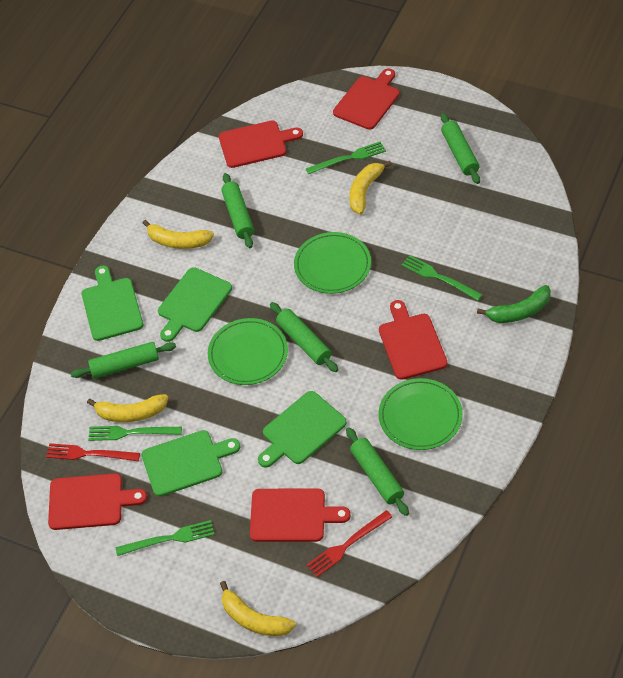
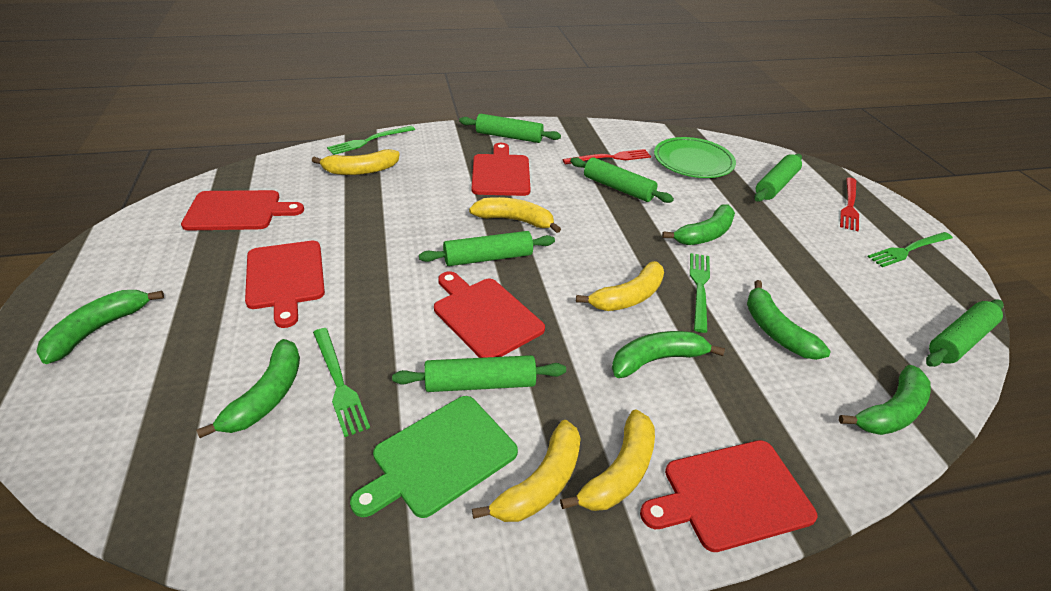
green banana: 1 -> 6
green cutting board: 4 -> 1
green plate: 3 -> 1
green rolling pin: 5 -> 6
yellow banana: 4 -> 5

